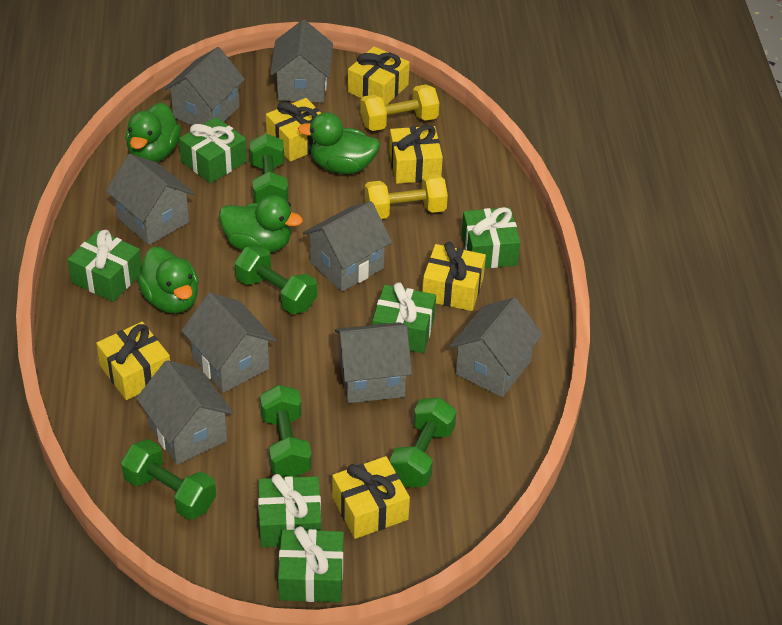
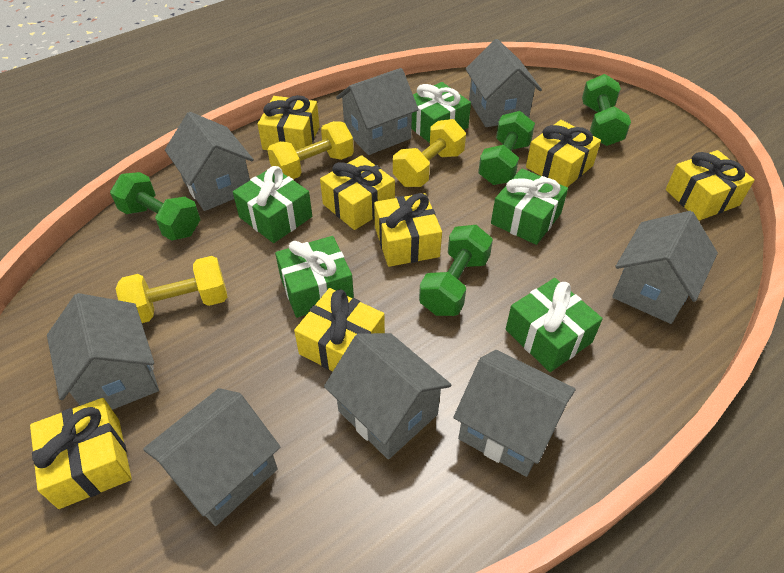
green duck: 4 -> 0
green dumbbell: 5 -> 4
green gift: 6 -> 5
yellow dumbbell: 2 -> 3
yellow gift: 6 -> 7

